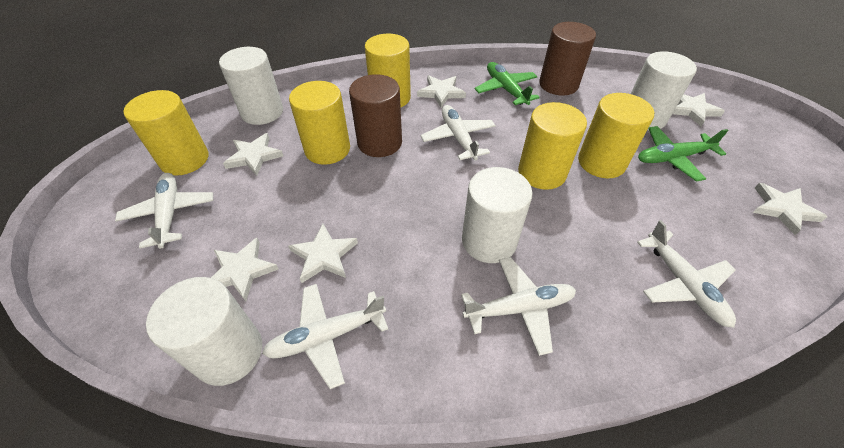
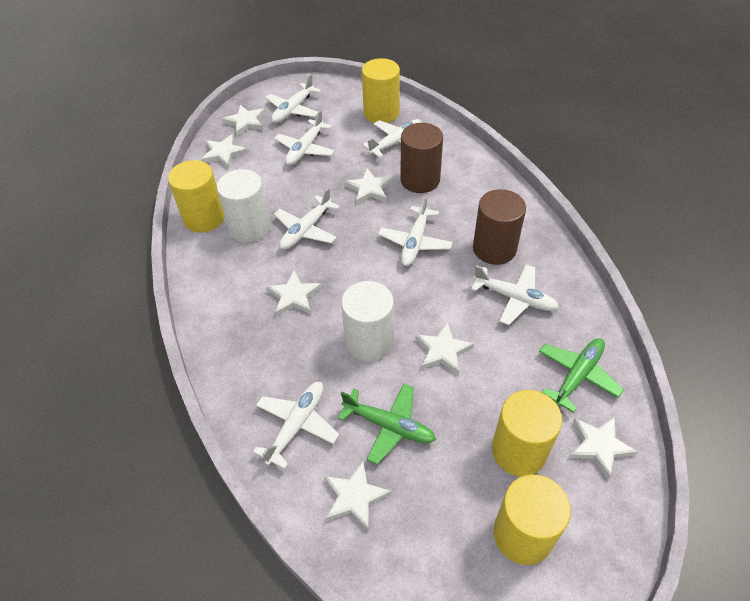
white cylinder: 4 -> 2
white plane: 5 -> 7
white star: 6 -> 7
yellow cylinder: 5 -> 4

